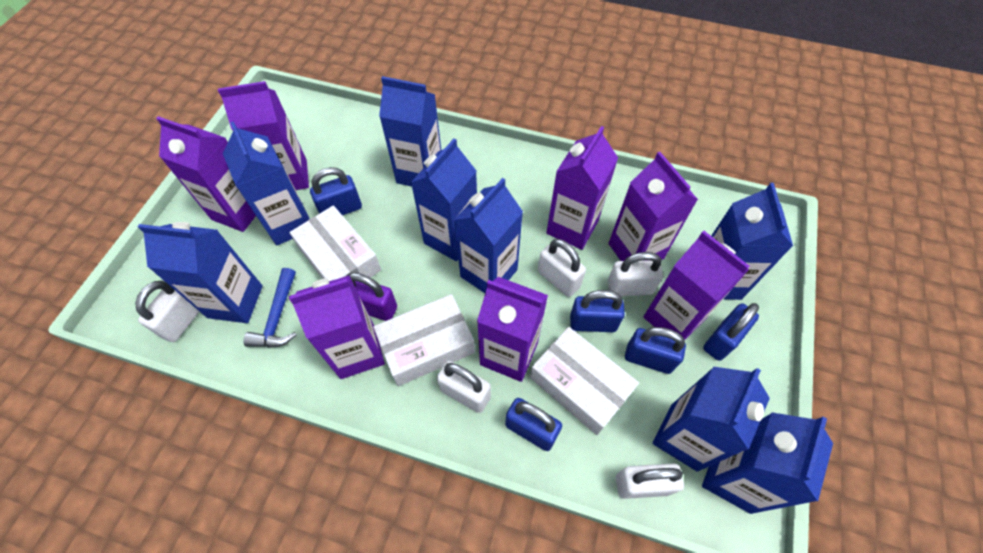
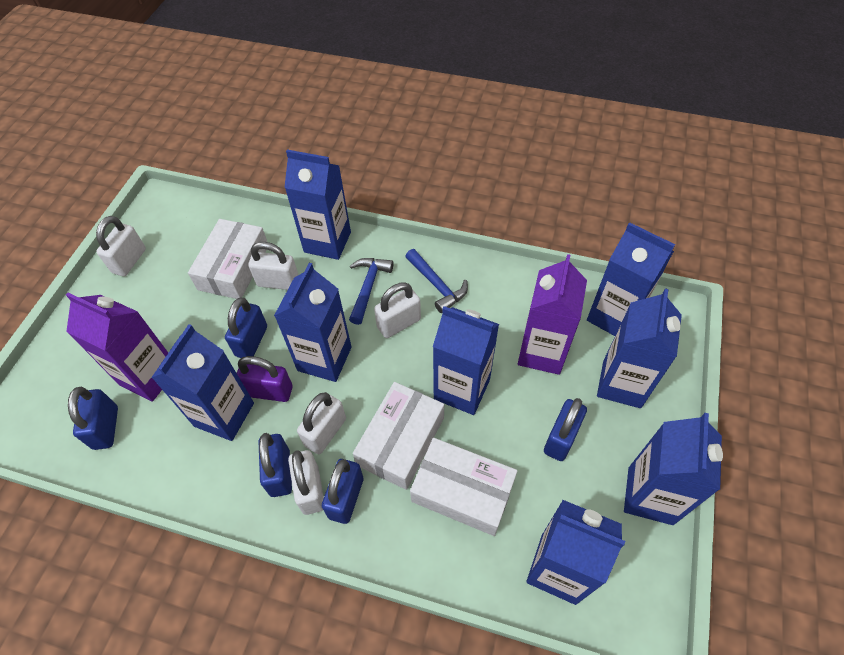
blue hammer: 1 -> 2
purple carton: 7 -> 2

